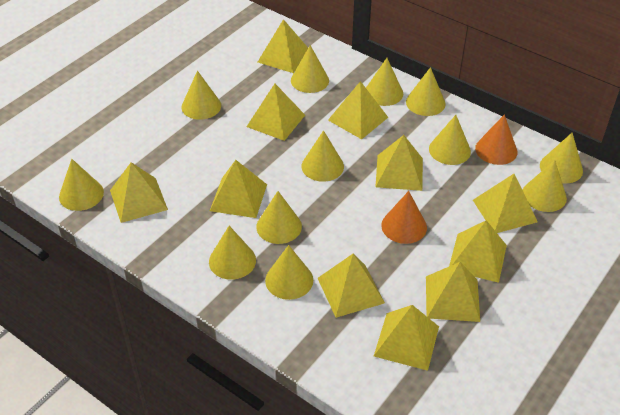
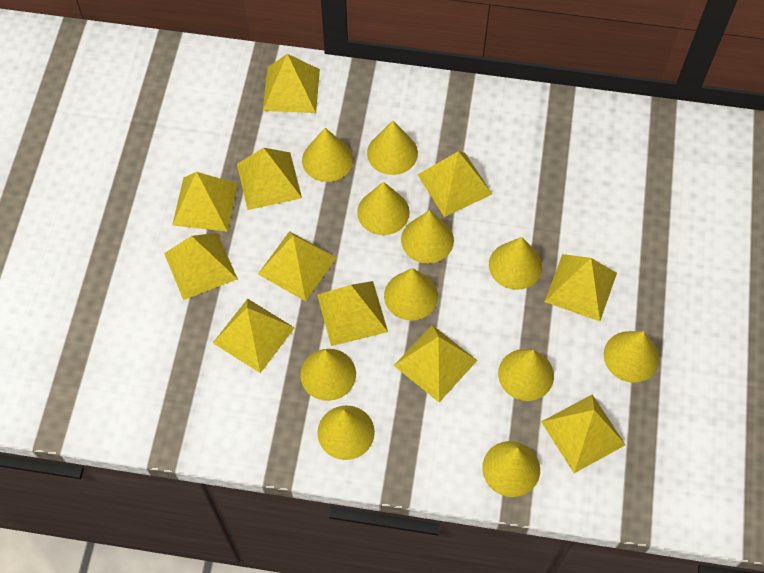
orange cone: 2 -> 0
yellow cone: 12 -> 11

